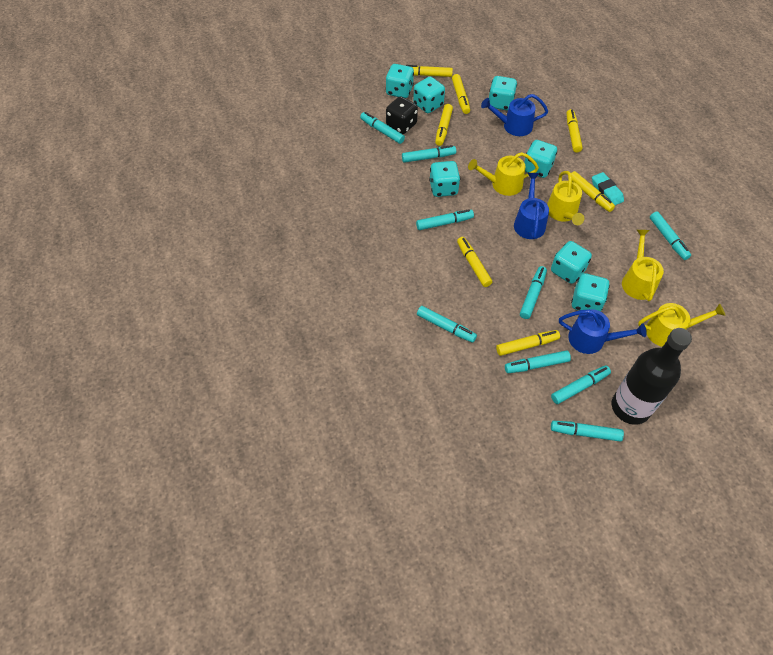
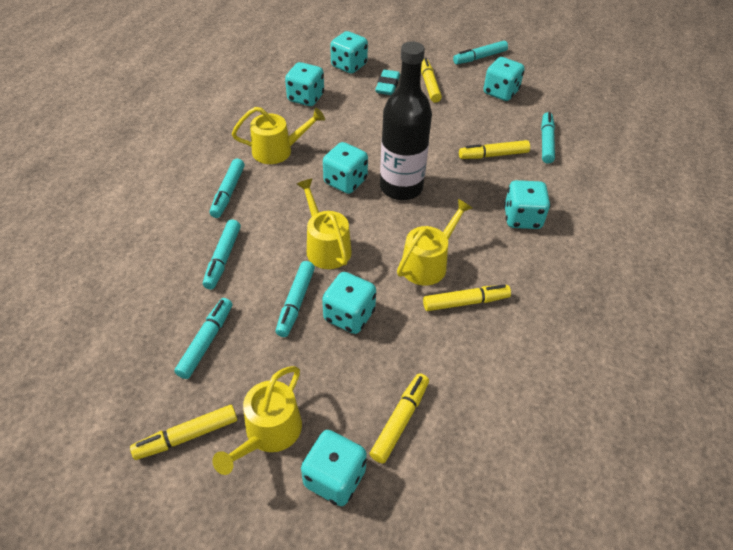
black dice: 1 -> 0
blue watering can: 3 -> 0
turquoise marker: 9 -> 6
yellow marker: 7 -> 5

